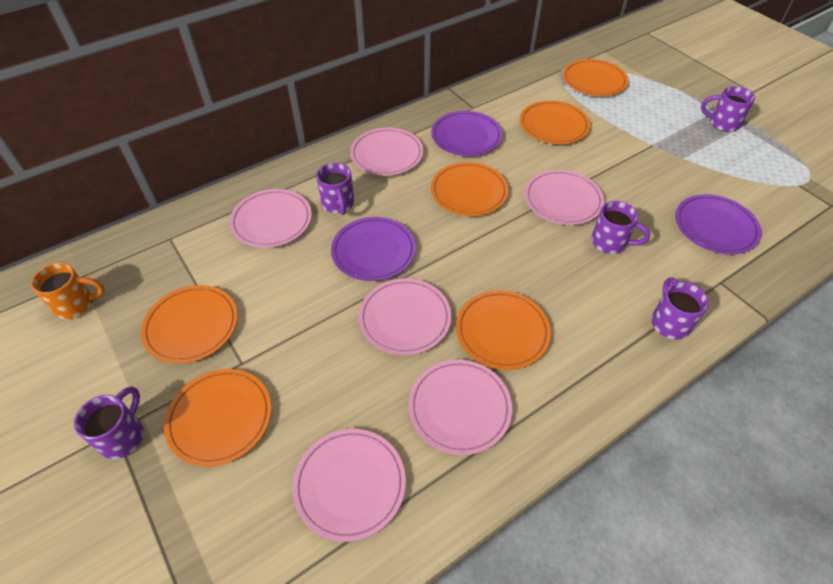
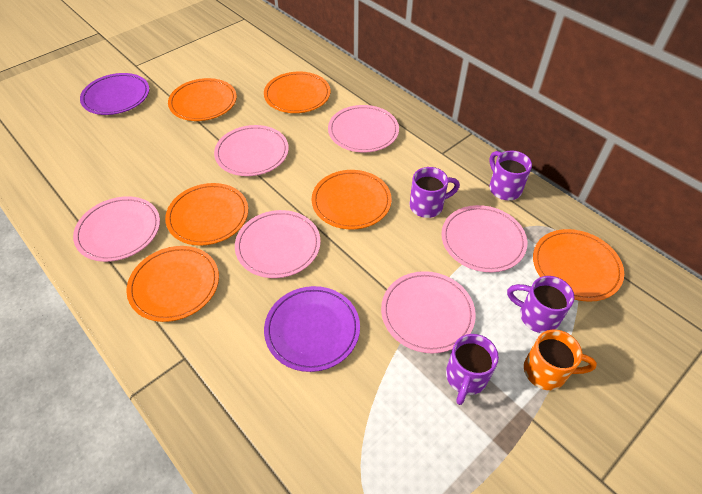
purple mug: 5 -> 4
purple plate: 3 -> 2

